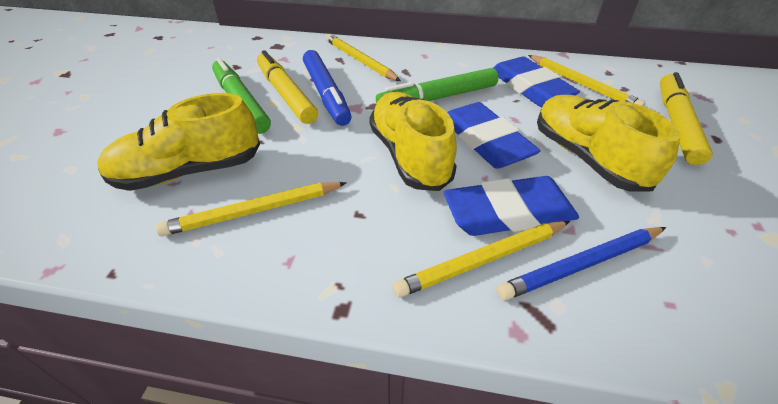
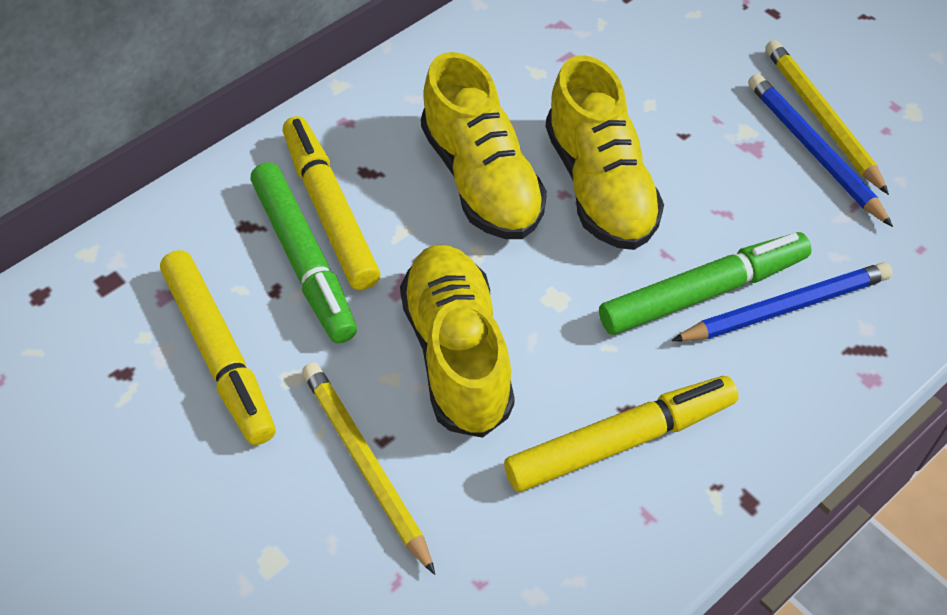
blue eraser: 3 -> 0
blue marker: 1 -> 0
blue pencil: 1 -> 2
yellow marker: 2 -> 3
yellow pencil: 4 -> 2

